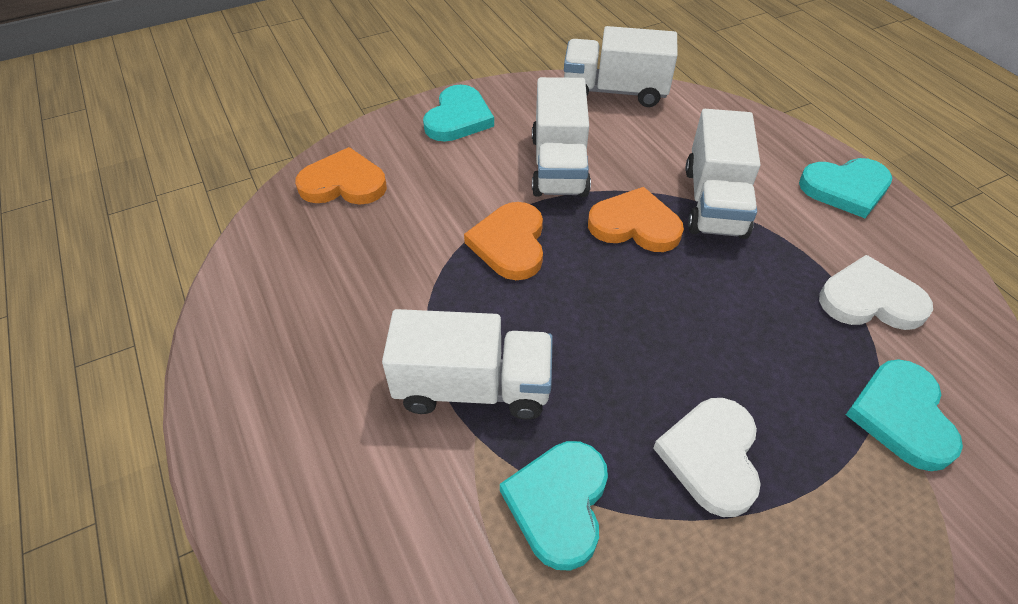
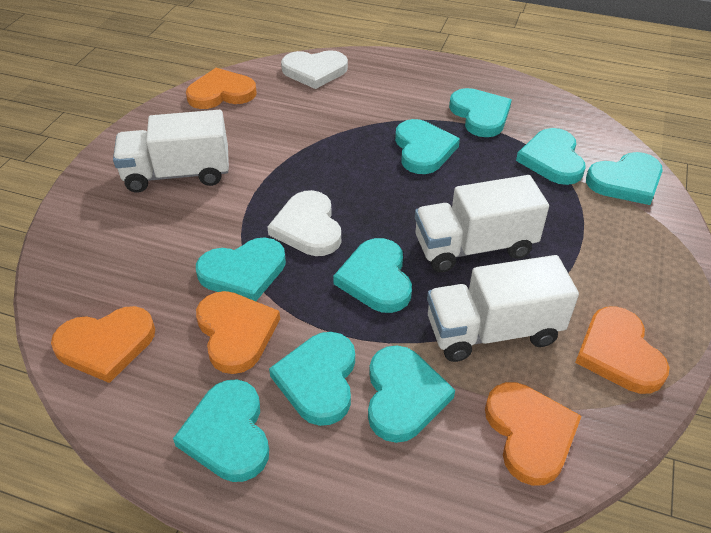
orange heart: 3 -> 5
turquoise heart: 4 -> 9
white truck: 4 -> 3

